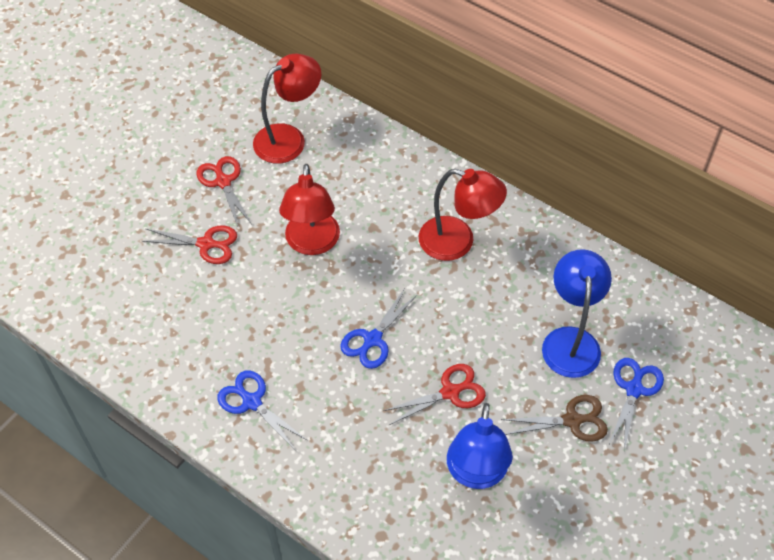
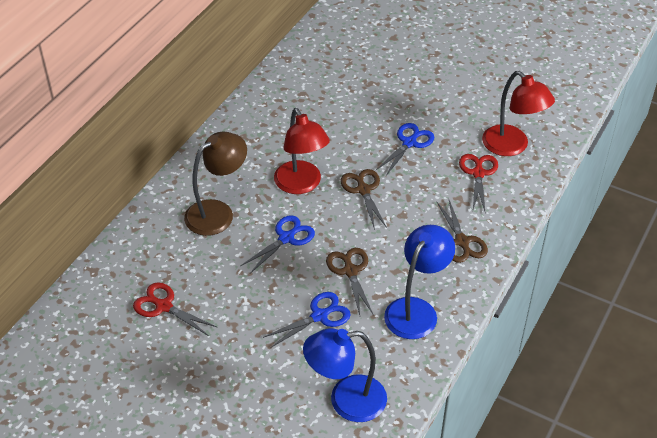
brown lamp: 0 -> 1
brown scissors: 1 -> 3
red lamp: 3 -> 2
red scissors: 3 -> 2

